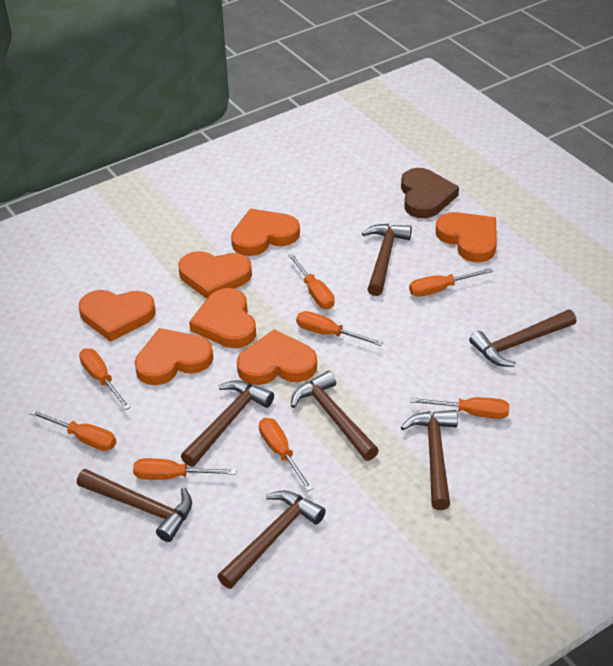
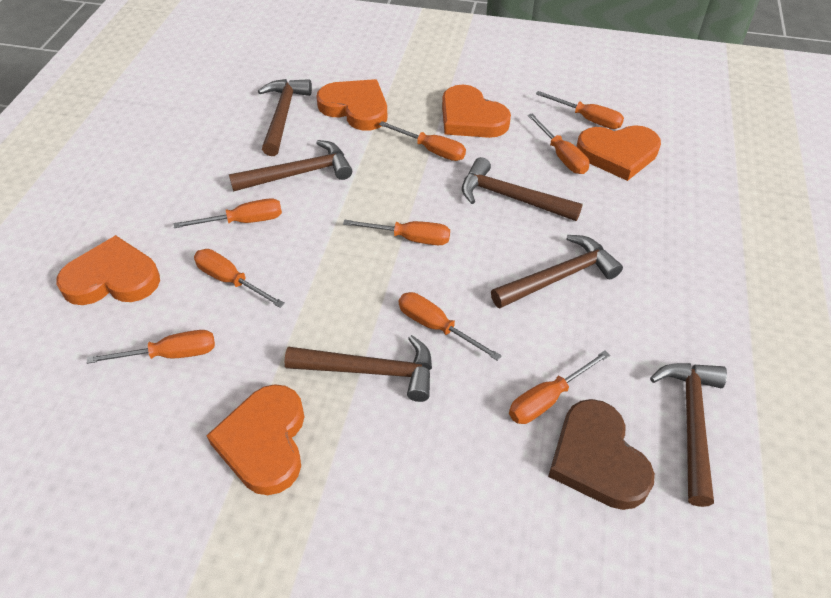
brown hammer: 7 -> 6
orange heart: 7 -> 5
orange screwdriver: 8 -> 9

